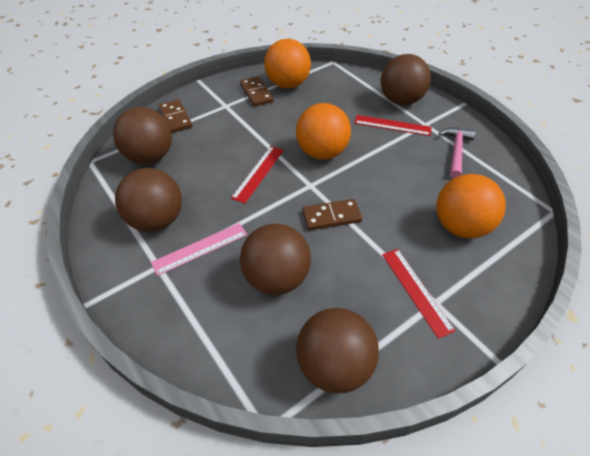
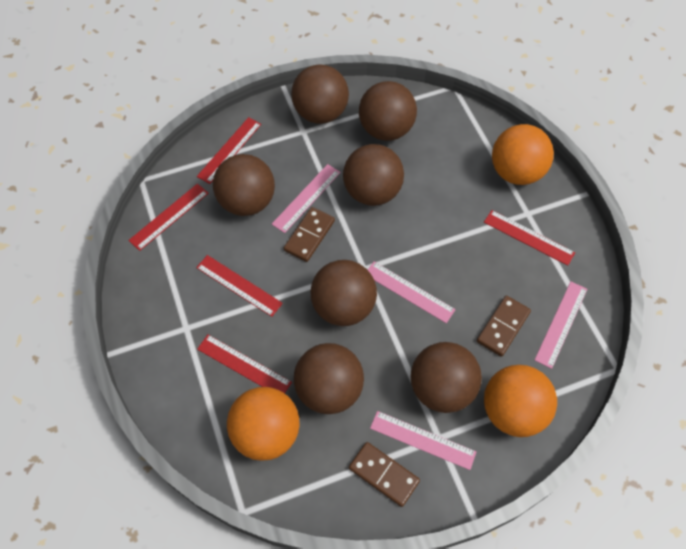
brown ball: 5 -> 7
pink hammer: 1 -> 0
pink ruler: 1 -> 4
red ruler: 3 -> 5

